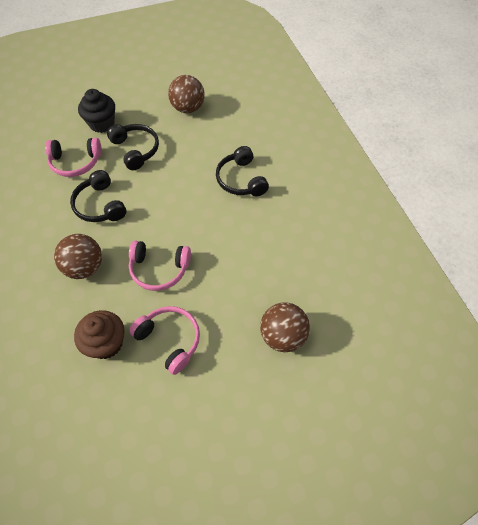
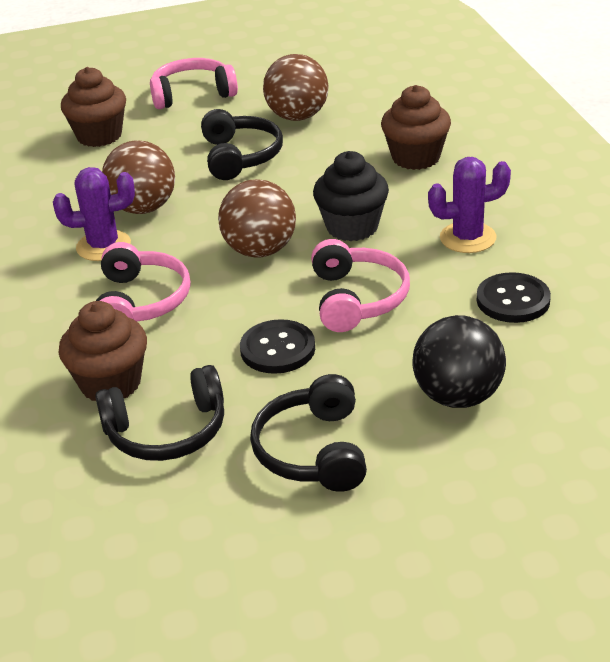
black ball: 0 -> 1
black button: 0 -> 2
brown cupcake: 1 -> 3
purple cactus: 0 -> 2

